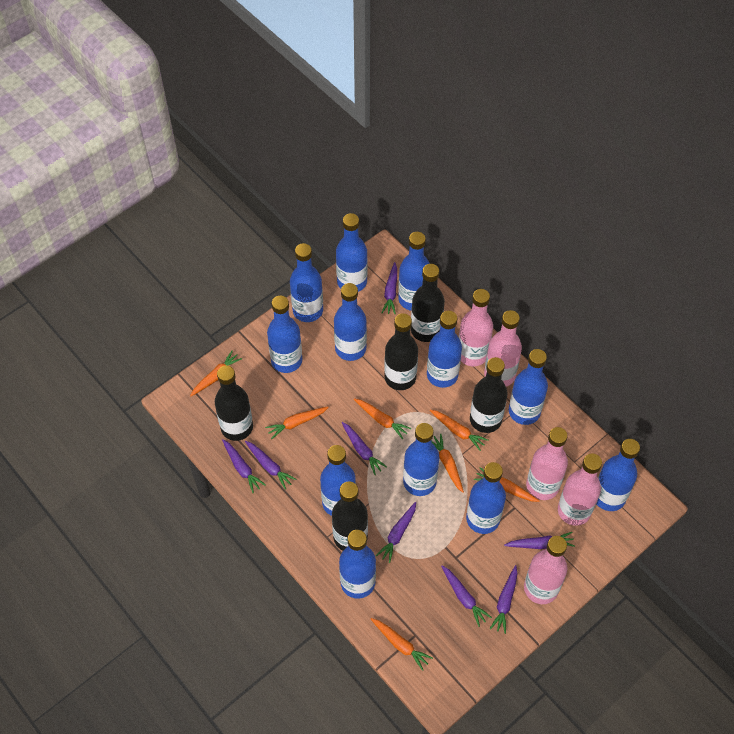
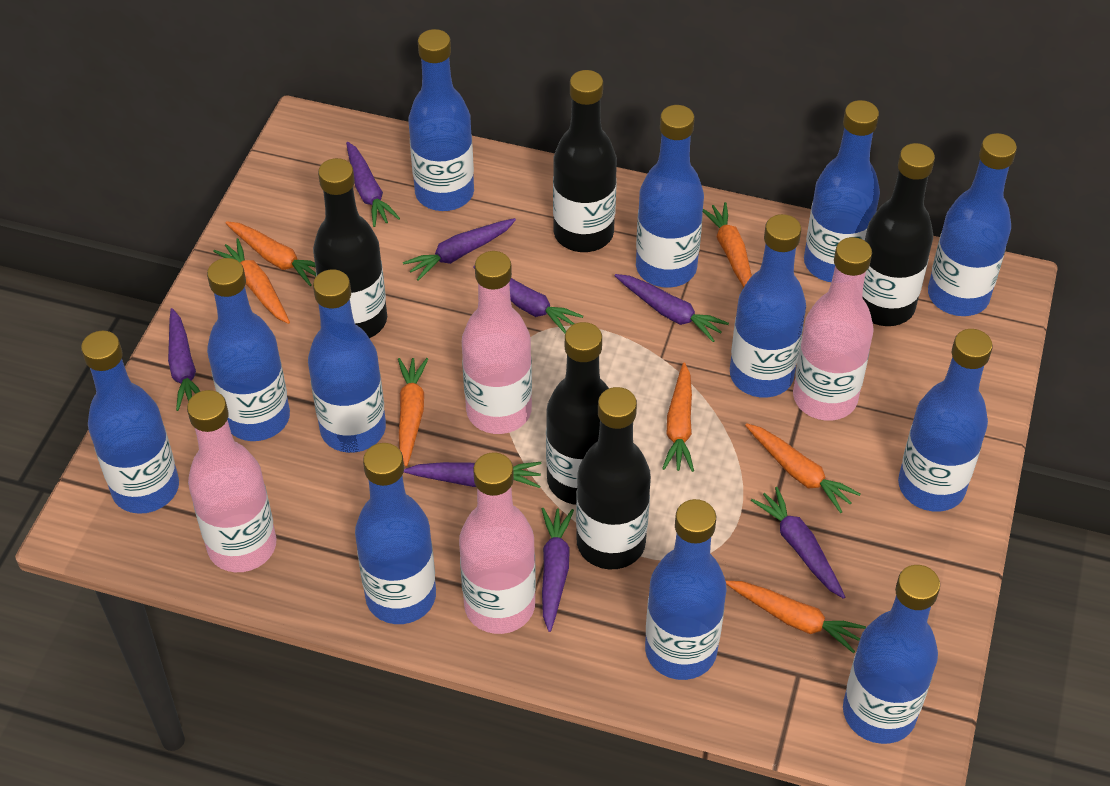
pink bottle: 5 -> 4

